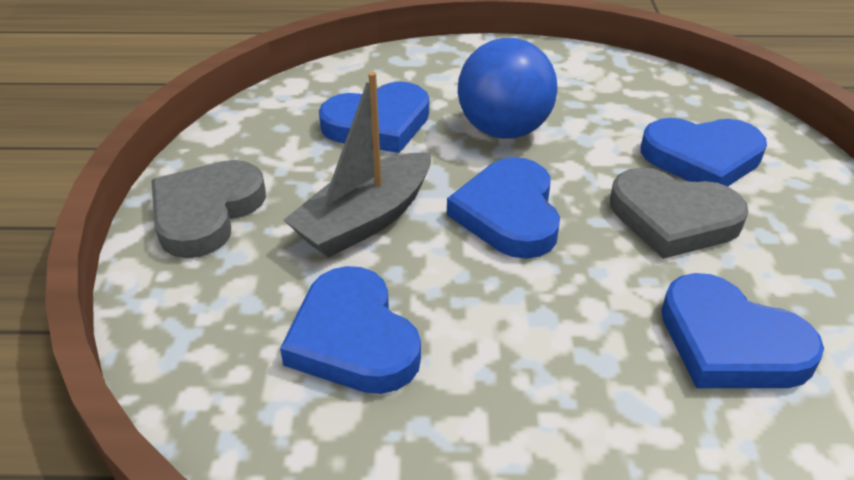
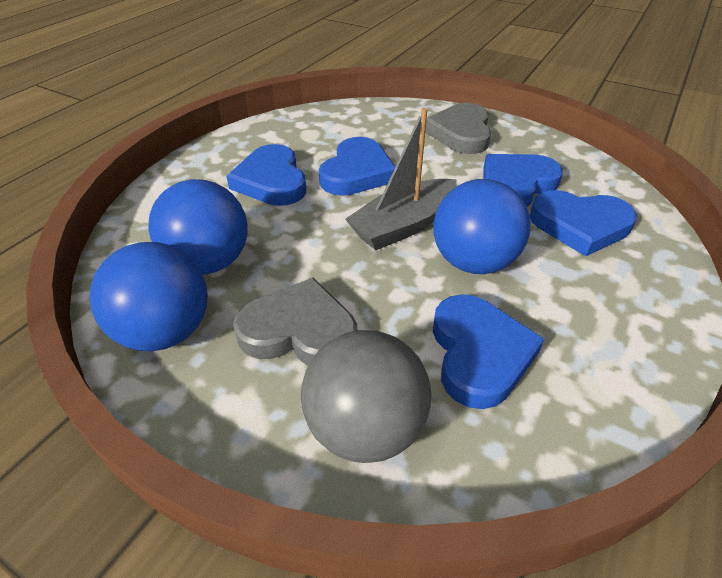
blue ball: 1 -> 3
grey ball: 0 -> 1

